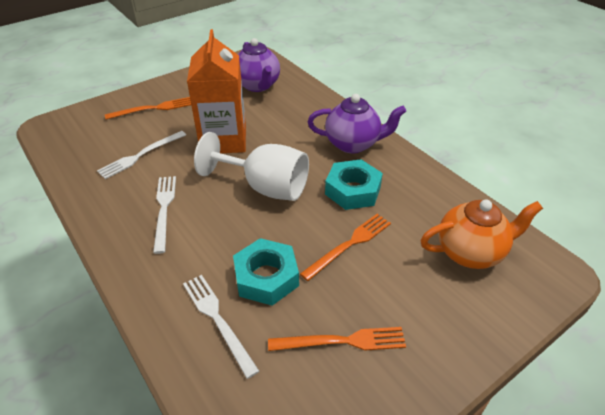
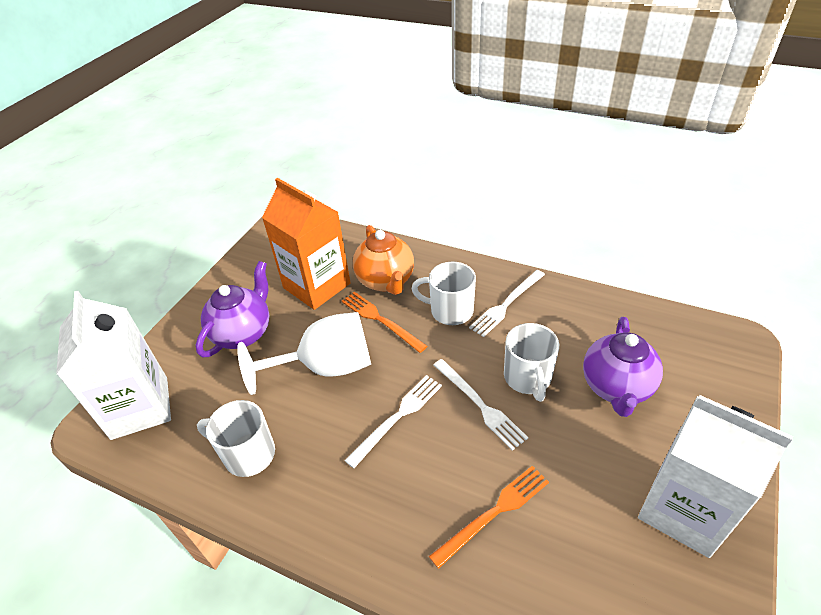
orange fork: 3 -> 2
turquoise nut: 2 -> 0
white carton: 0 -> 2
white mug: 0 -> 3

